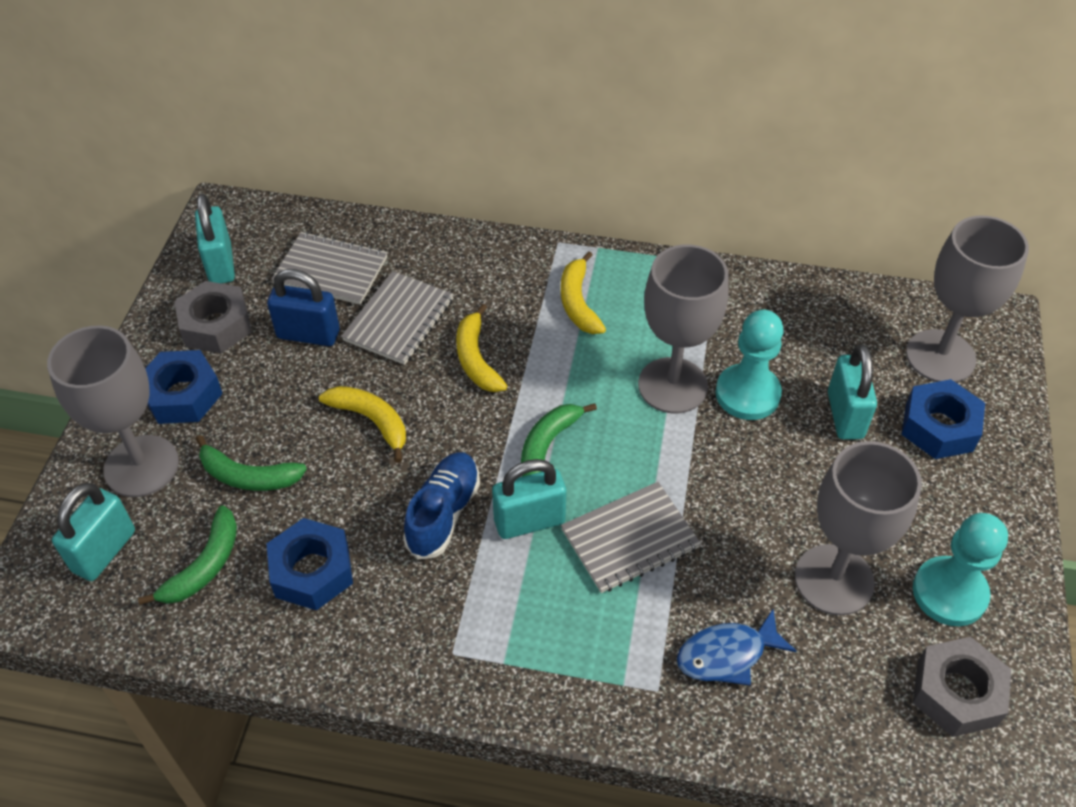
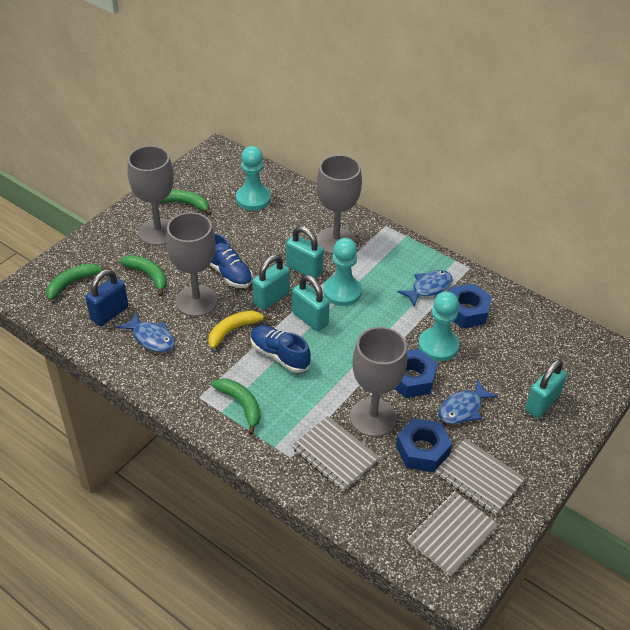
blue fish: 1 -> 3
blue shoe: 1 -> 2
green banana: 3 -> 4
grey nut: 2 -> 0
turquoise pawn: 2 -> 3
yellow banana: 3 -> 1

